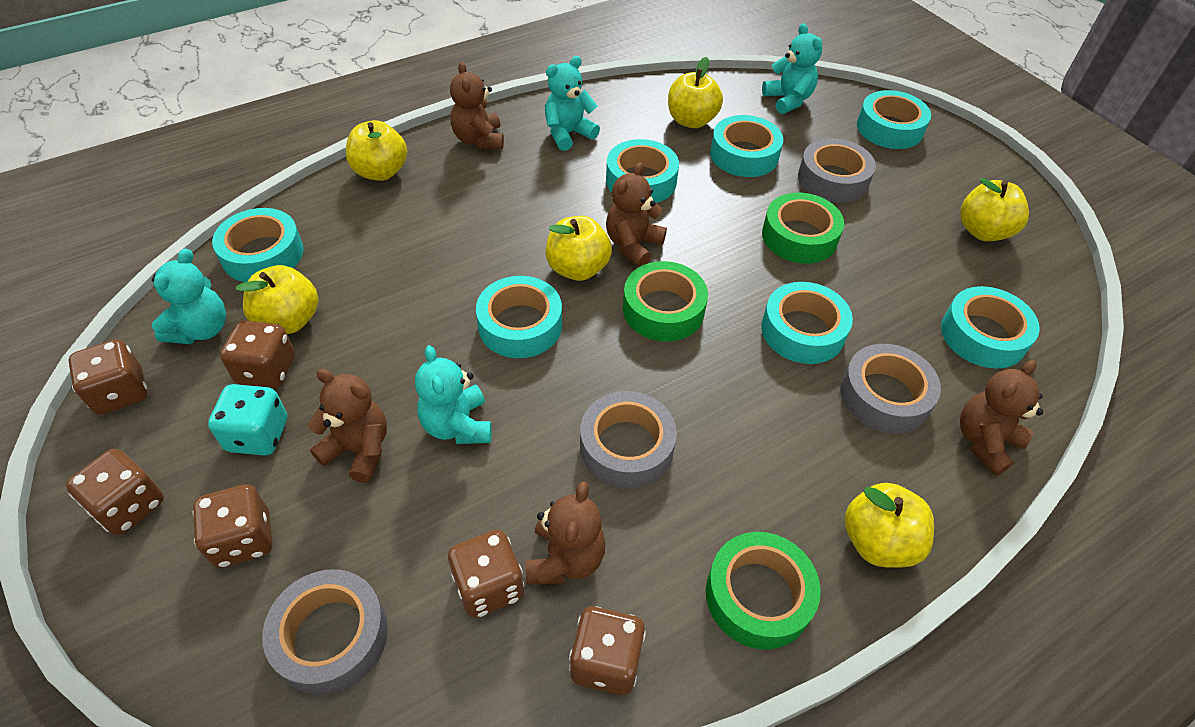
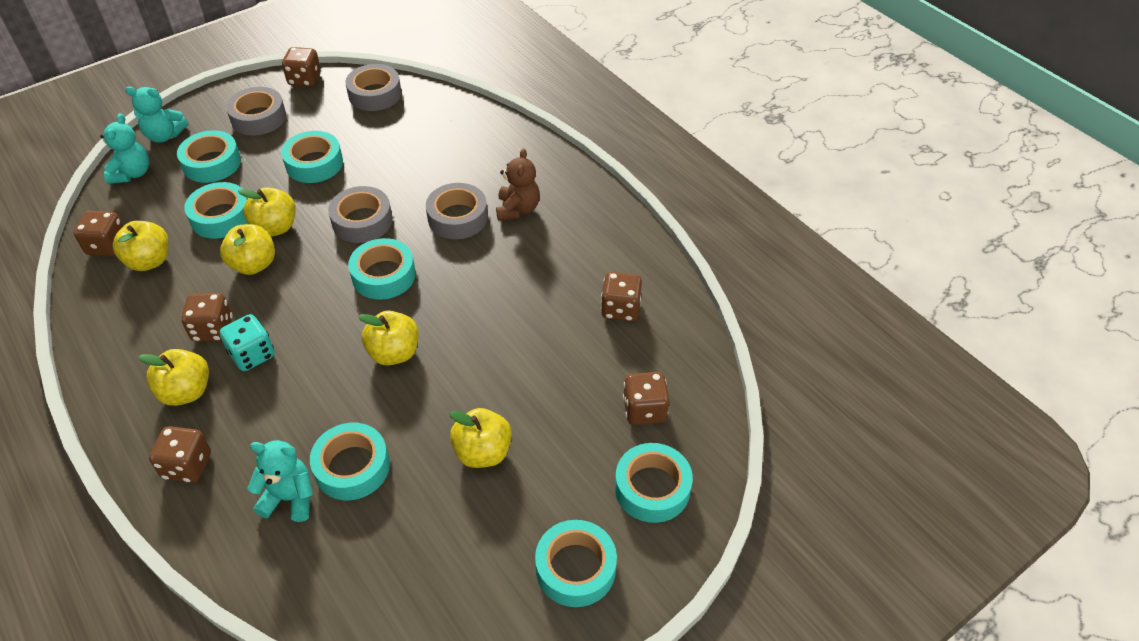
brown teddy bear: 5 -> 1
green tape: 3 -> 0
turquoise teddy bear: 4 -> 3

